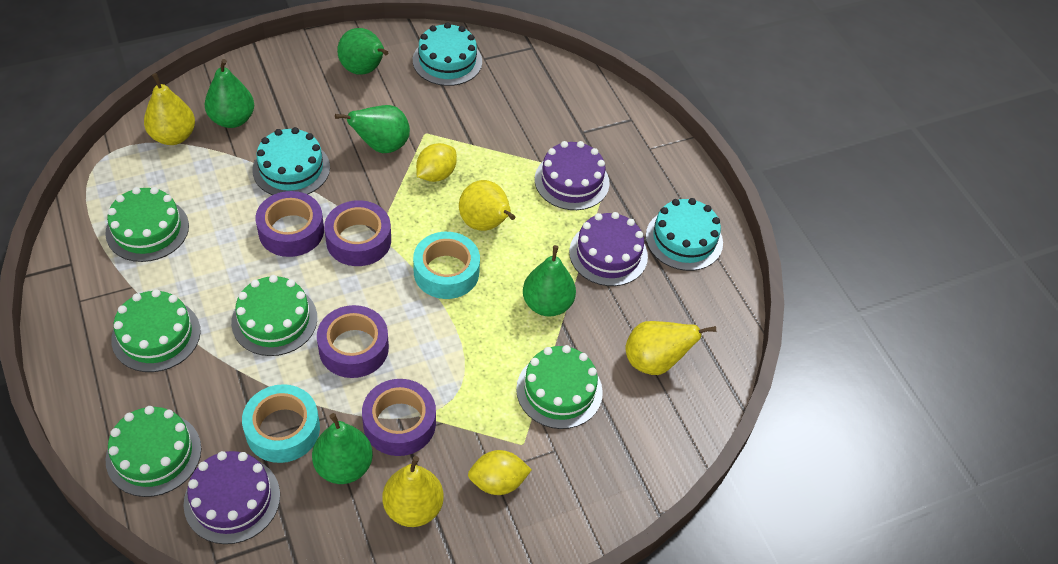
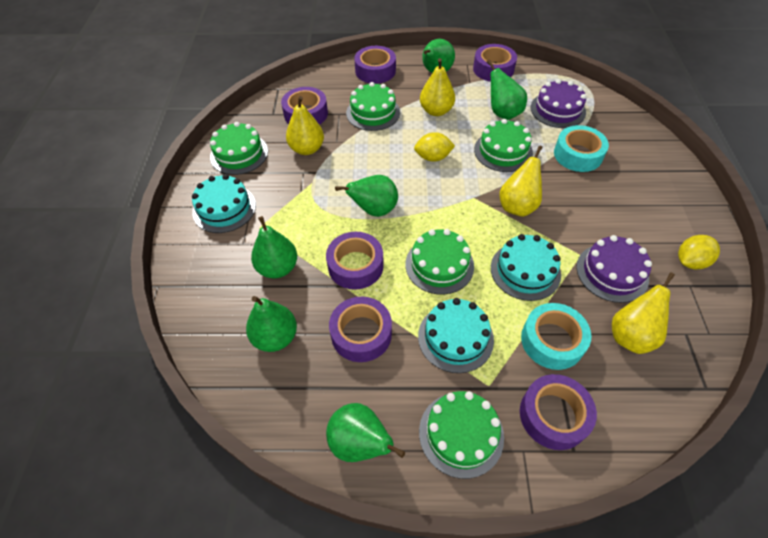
green pear: 5 -> 6
purple cake: 3 -> 2
purple tape: 4 -> 6

